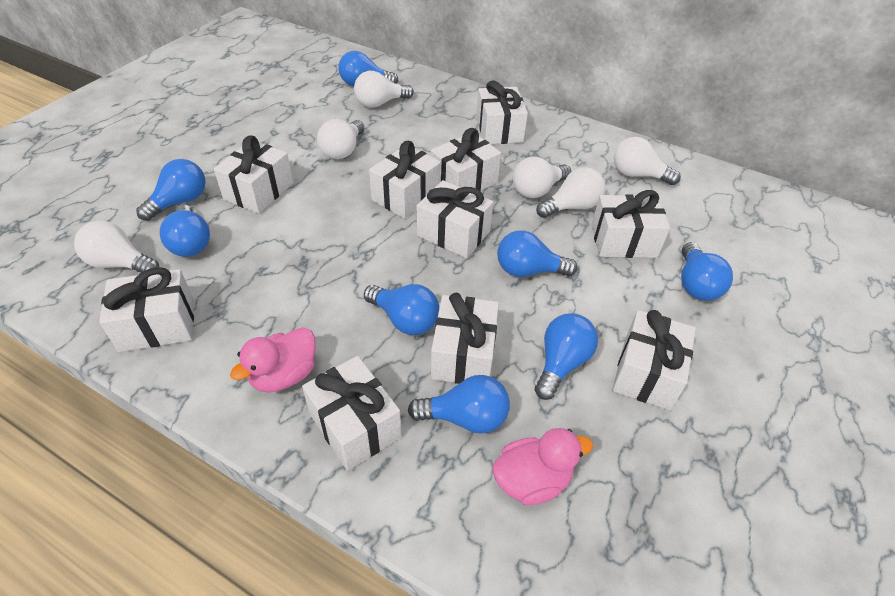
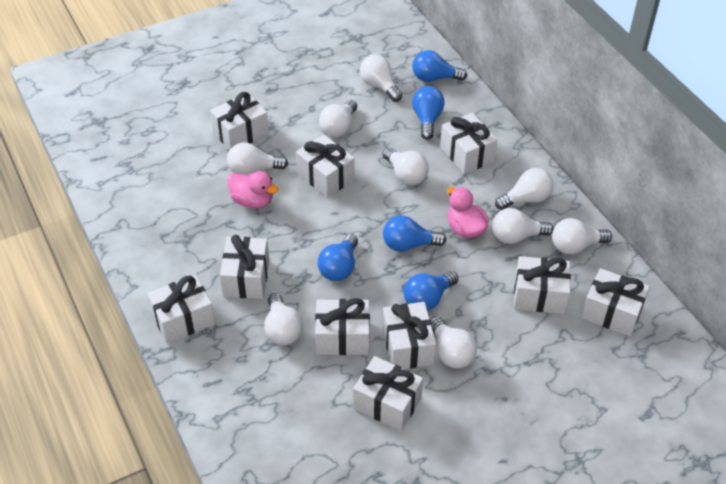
blue light bulb: 8 -> 5
white light bulb: 6 -> 9

